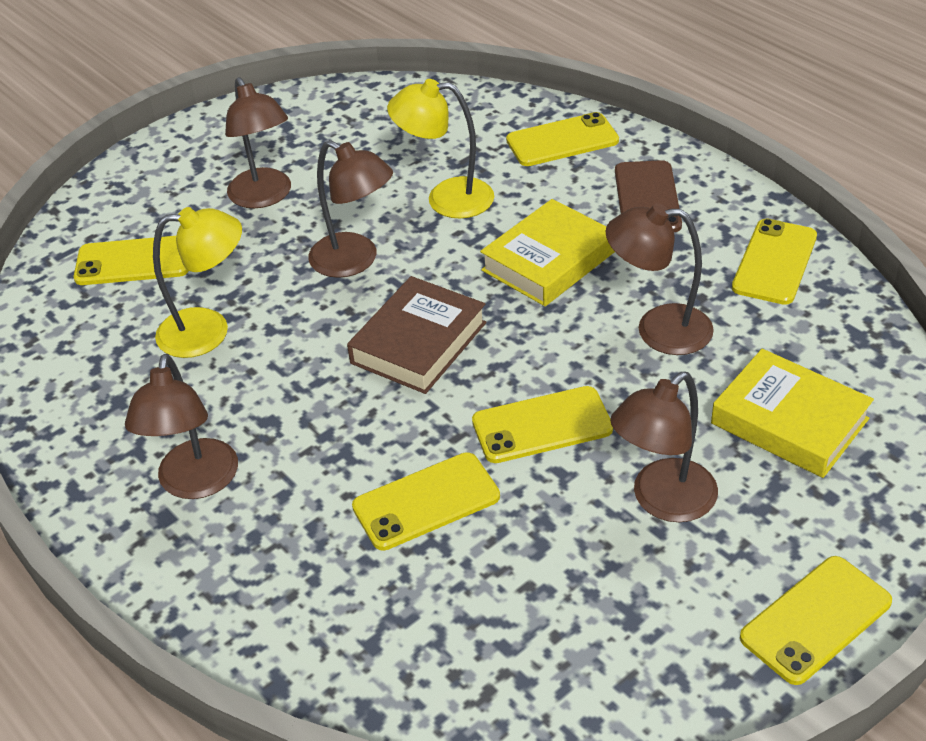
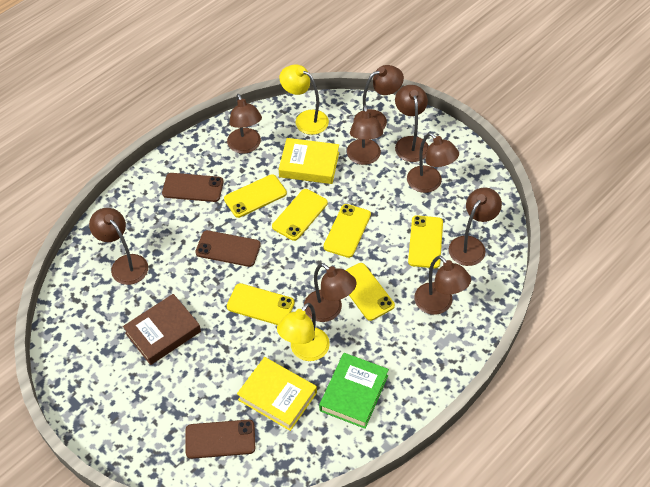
brown lamp: 5 -> 9
brown phone: 1 -> 3
green book: 0 -> 1

